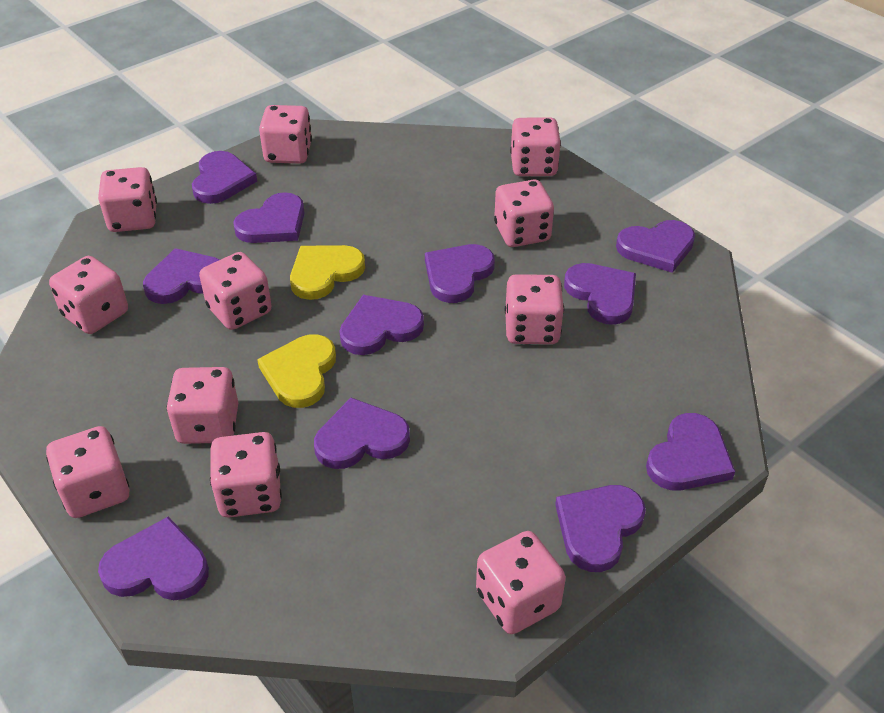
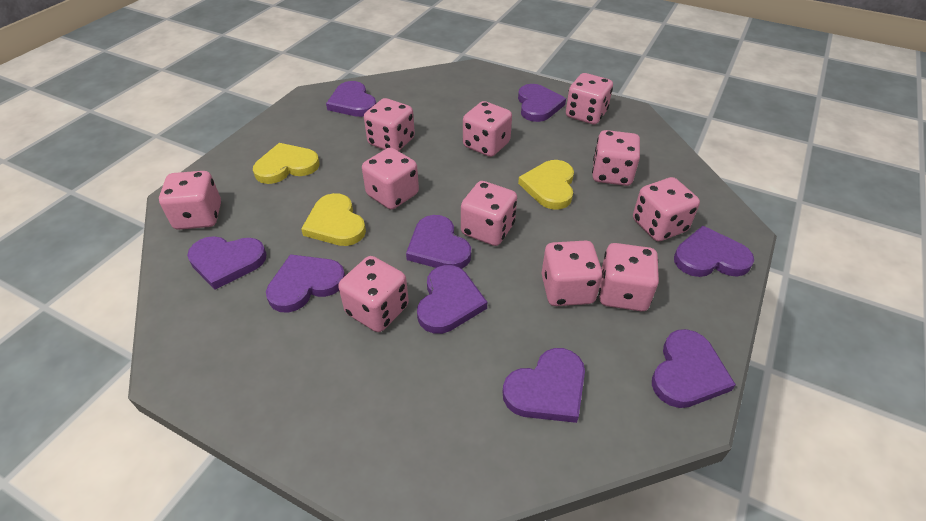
purple heart: 11 -> 9
yellow heart: 2 -> 3

